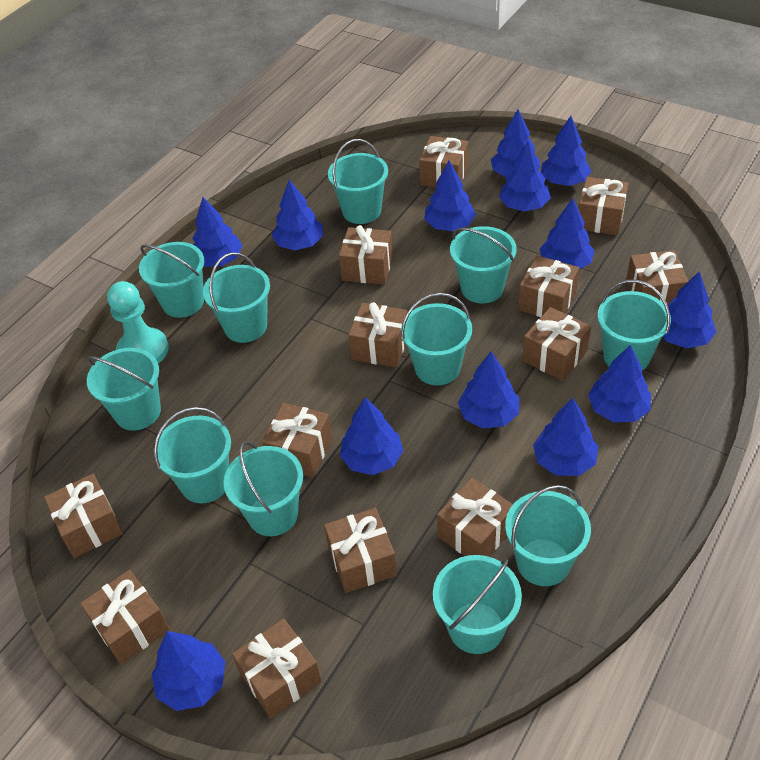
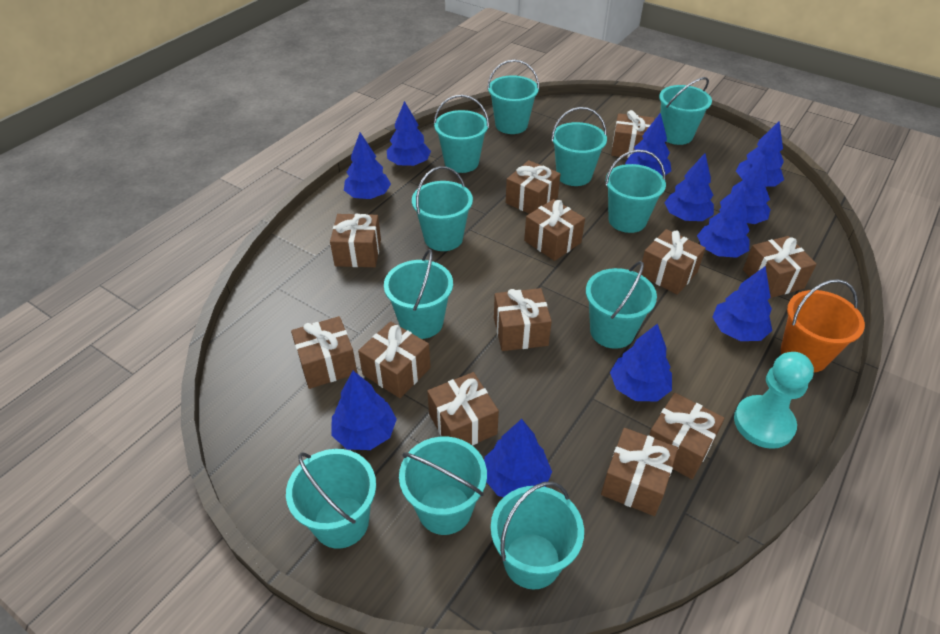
blue tree: 13 -> 11
brown gift: 13 -> 12
orange bucket: 0 -> 1

